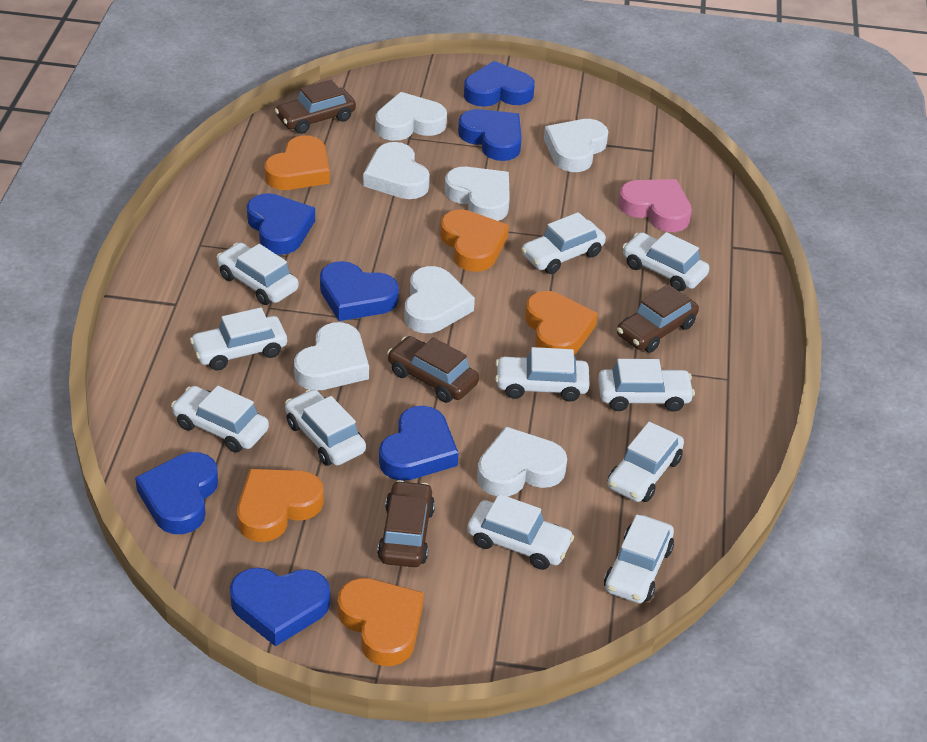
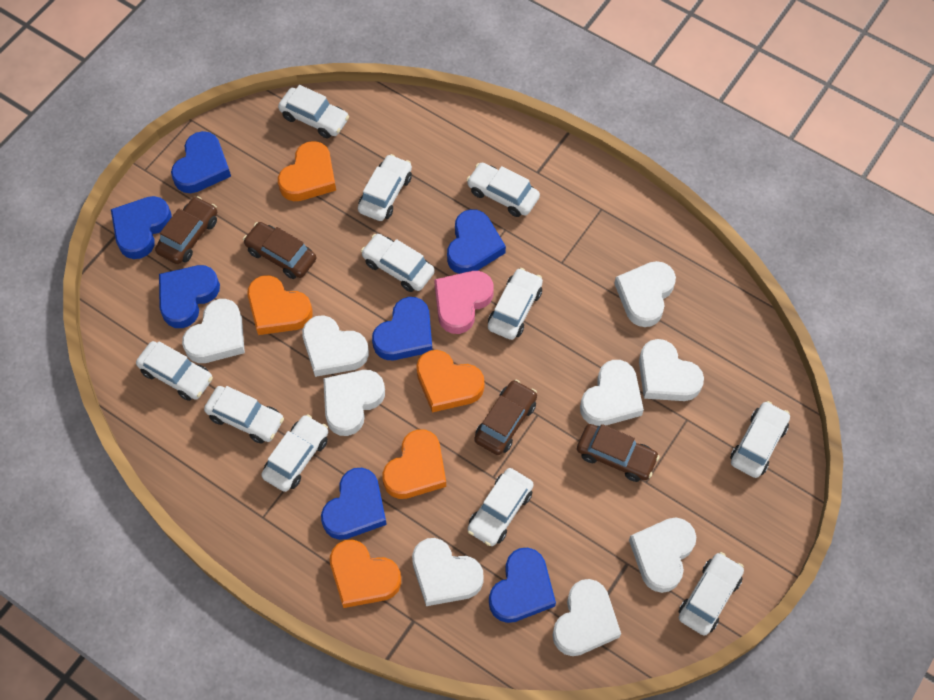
white heart: 7 -> 9

